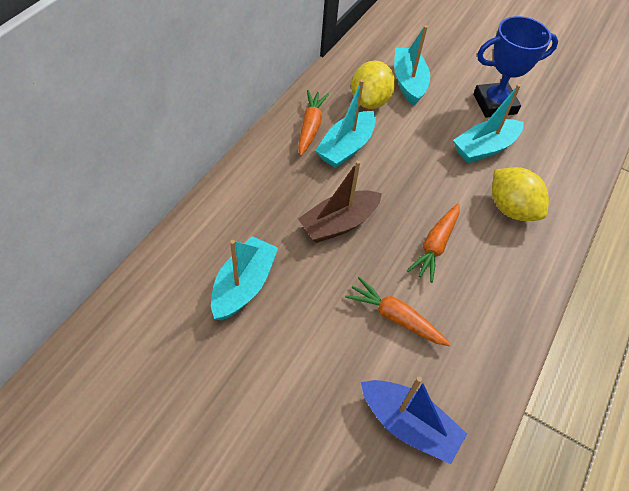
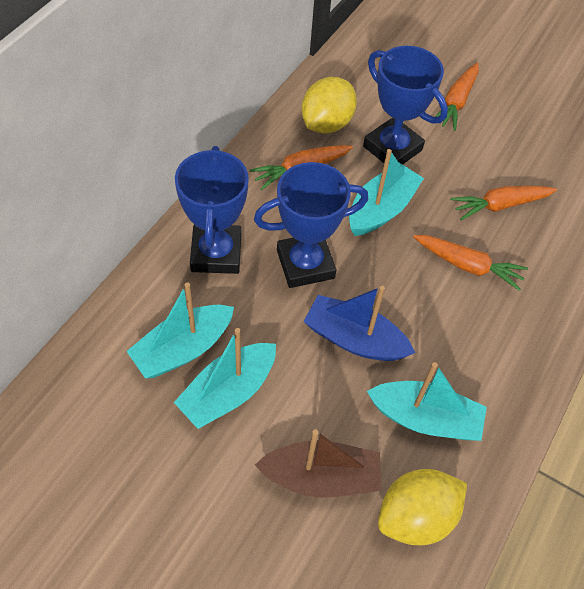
blue trophy: 1 -> 3
orange carrot: 3 -> 4

